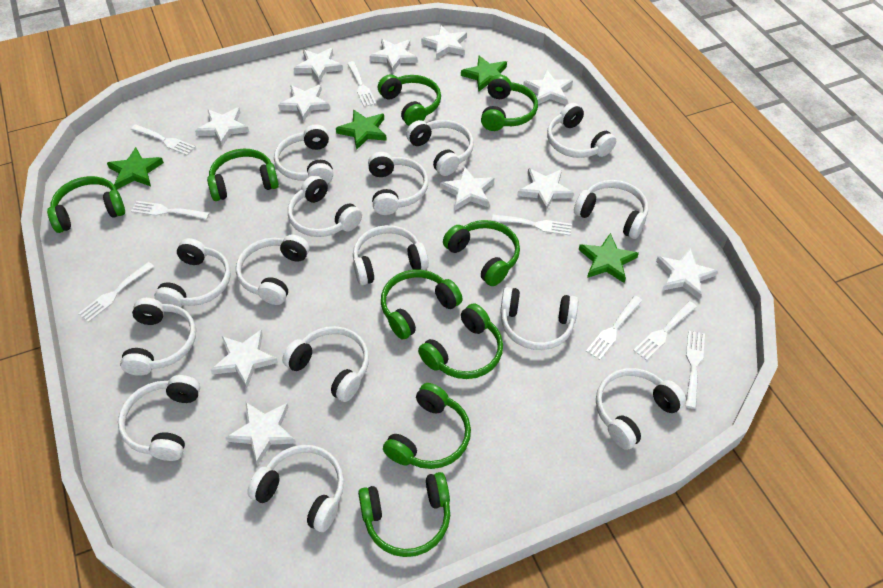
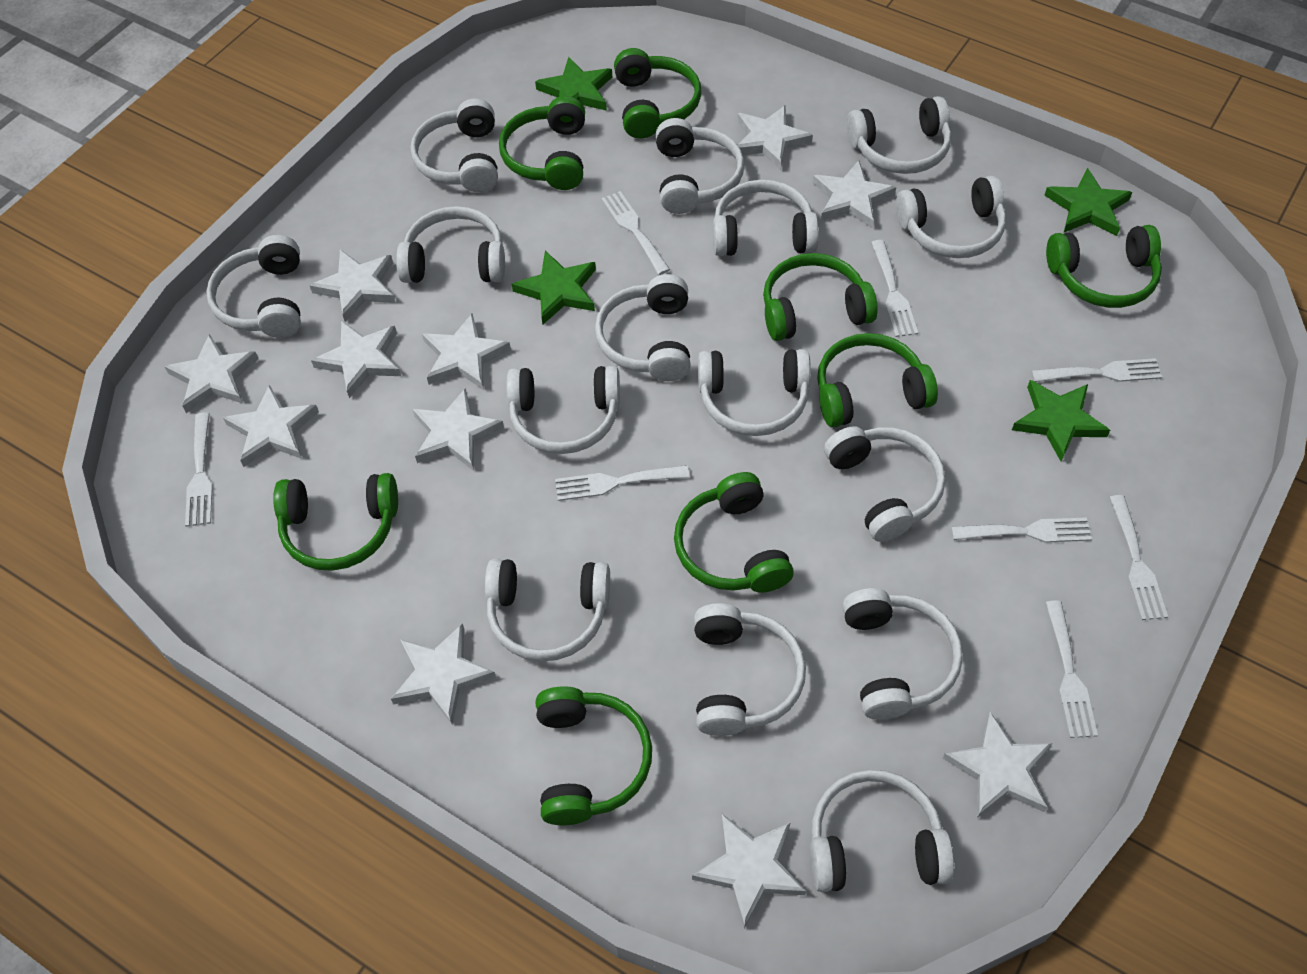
green headphones: 9 -> 8

